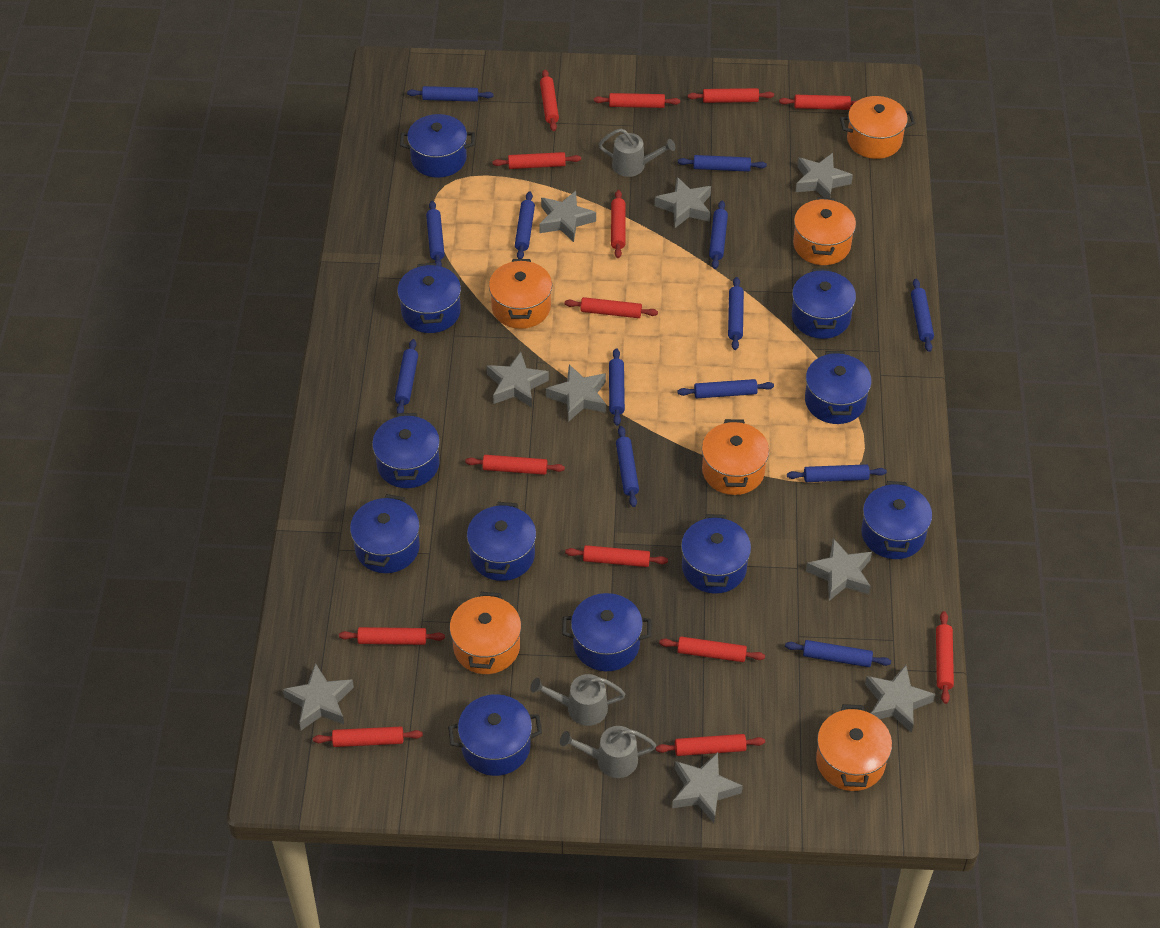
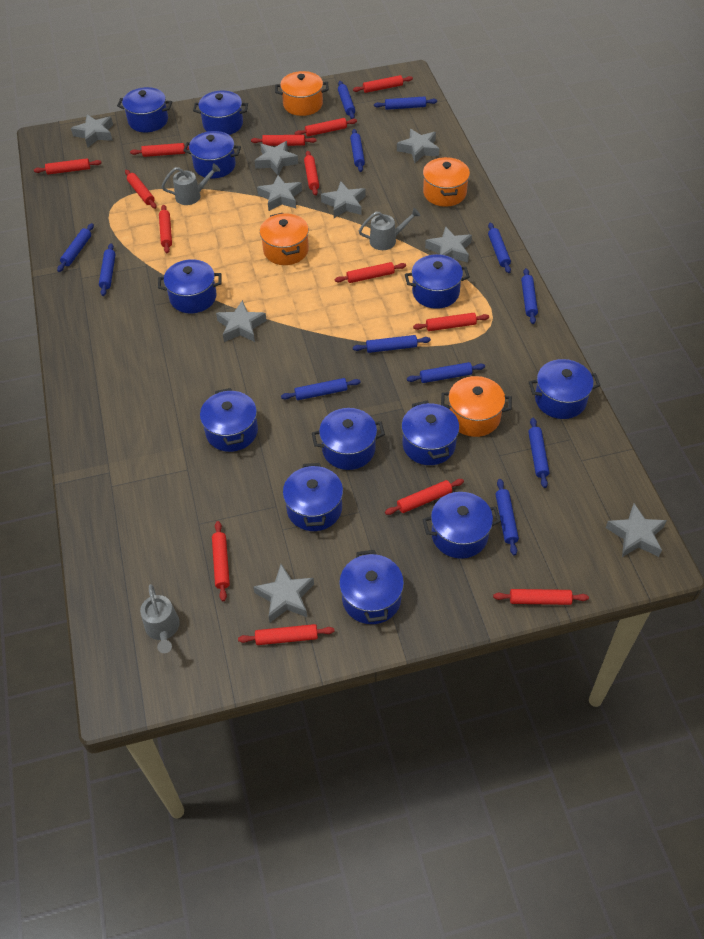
blue pot: 11 -> 12
blue rolling pin: 13 -> 12
orange pot: 6 -> 4

